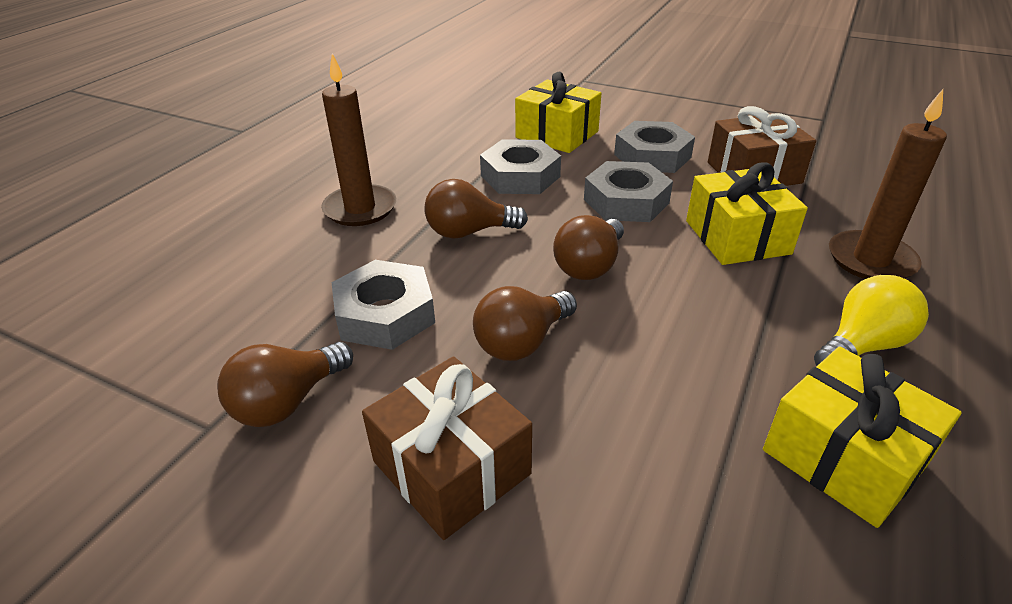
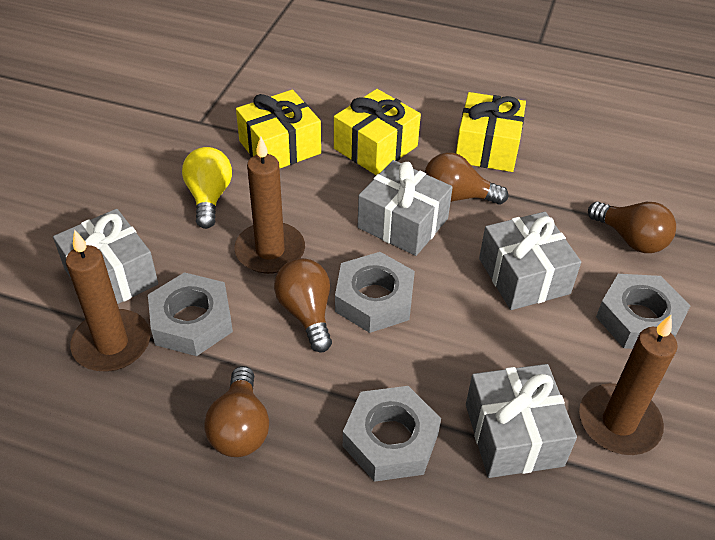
brown candle: 2 -> 3
brown gift: 2 -> 0
grey gift: 0 -> 4

